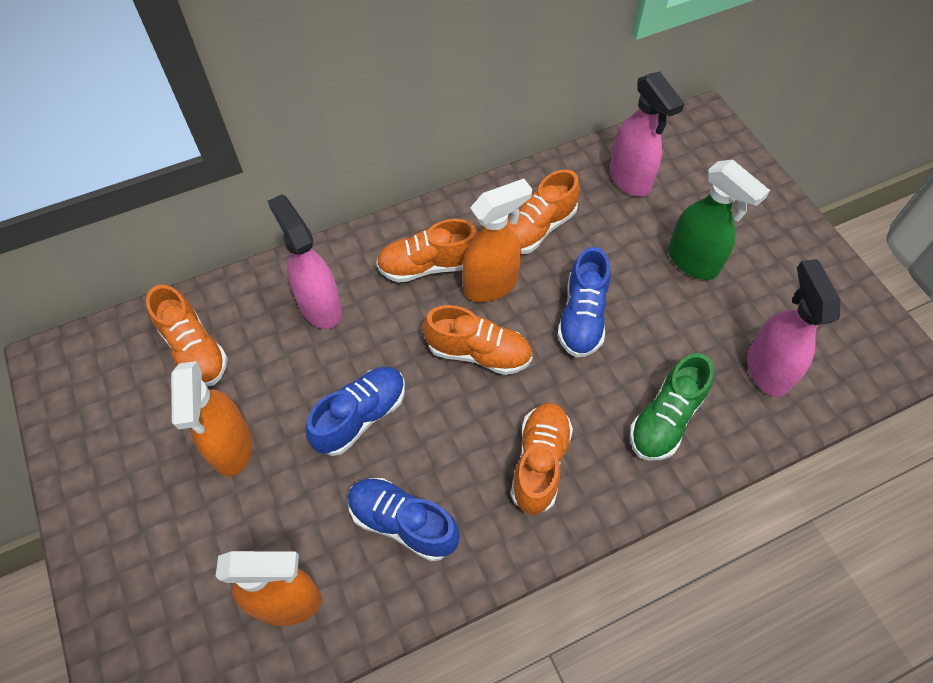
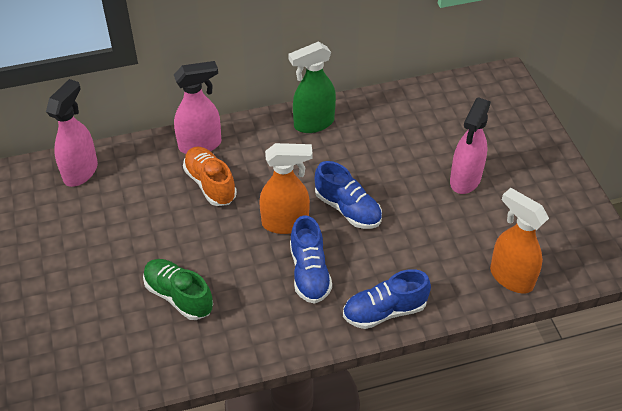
orange shoe: 5 -> 1
orange spray bottle: 3 -> 2

